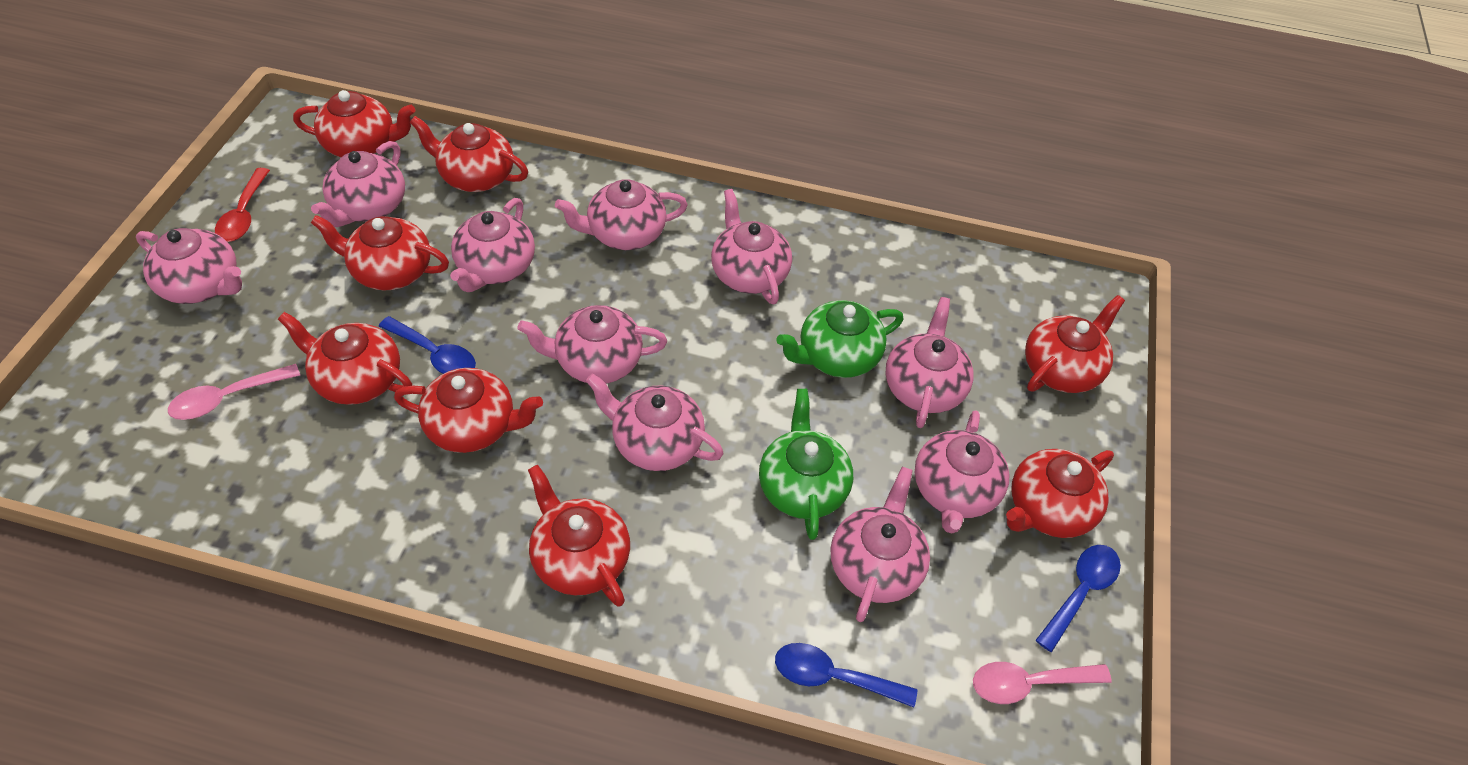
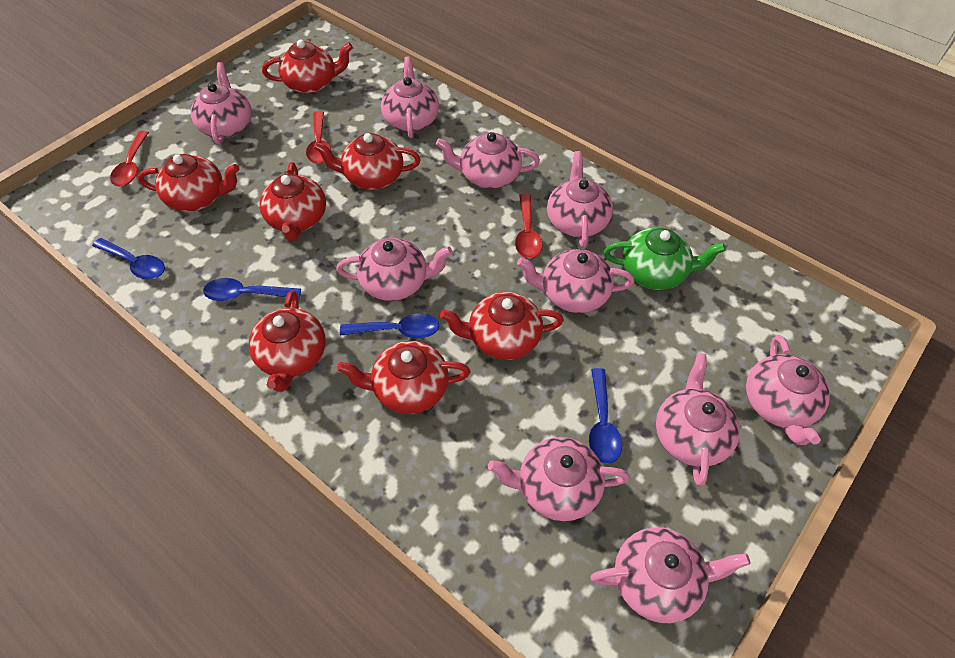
blue spoon: 3 -> 4
green teapot: 2 -> 1
pink spoon: 2 -> 0
red spoon: 1 -> 3
red teapot: 8 -> 7

